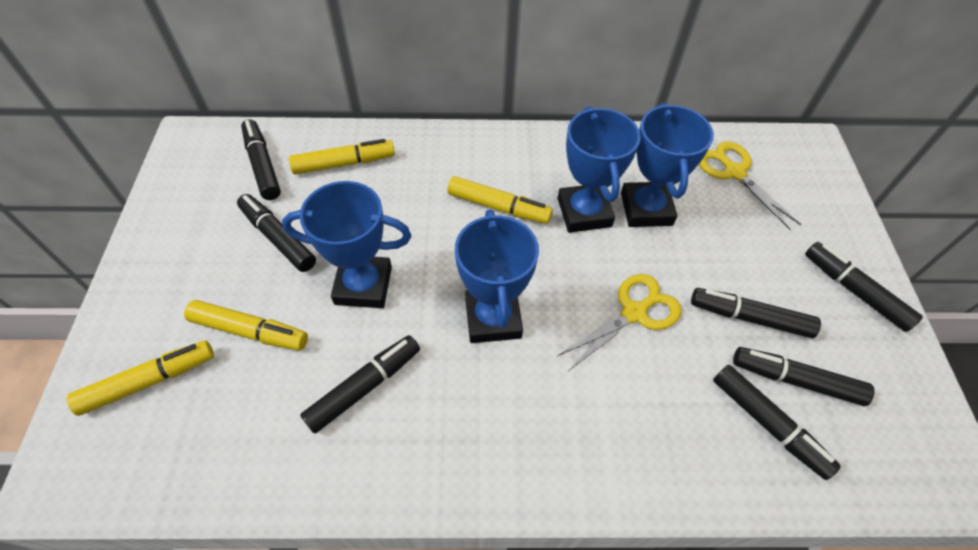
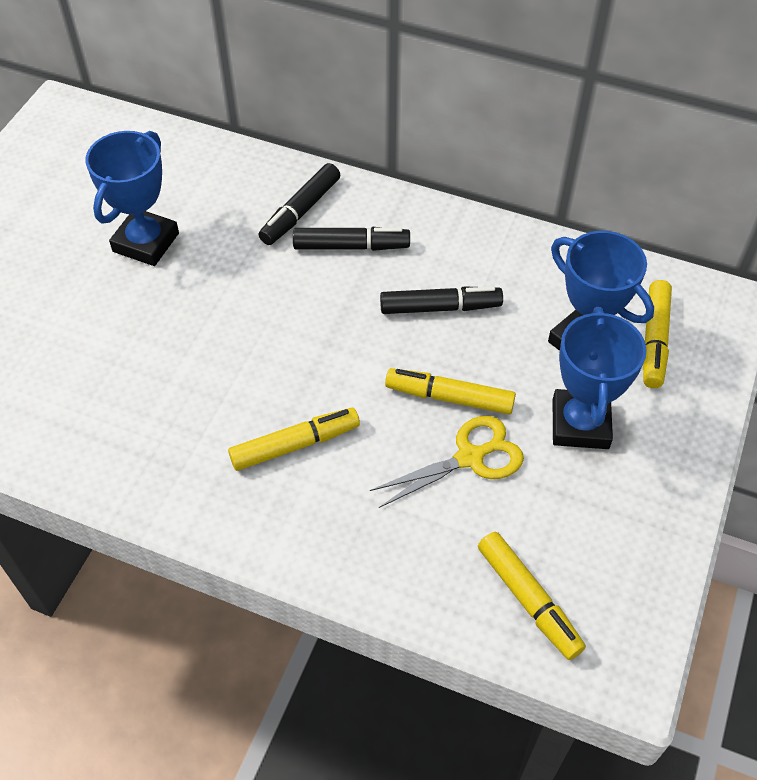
black marker: 7 -> 3
blue trophy: 4 -> 3
yellow scissors: 2 -> 1

